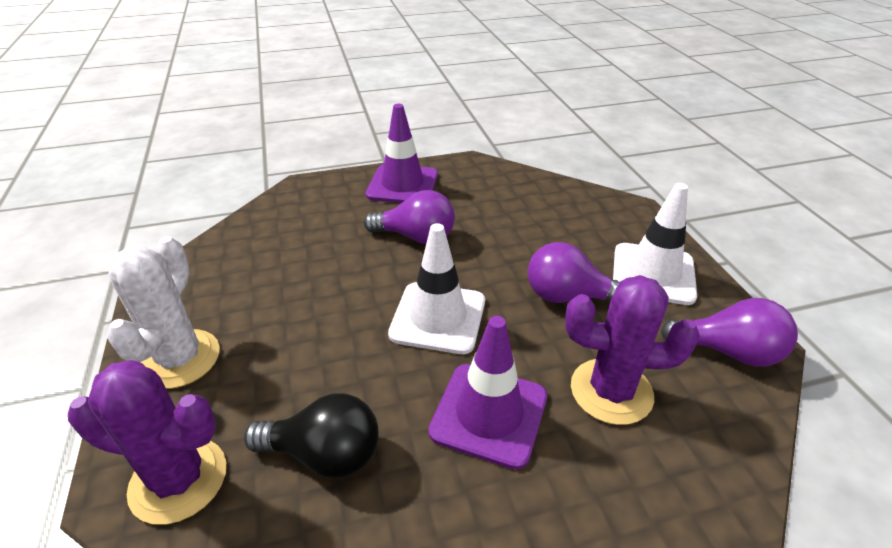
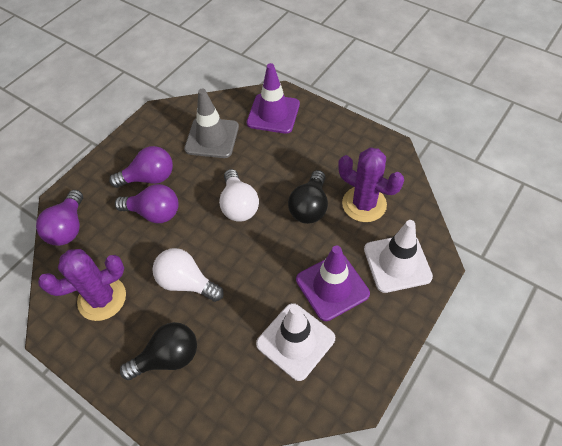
black light bulb: 1 -> 2
grey traffic cone: 0 -> 1
white cactus: 1 -> 0
white light bulb: 0 -> 2

